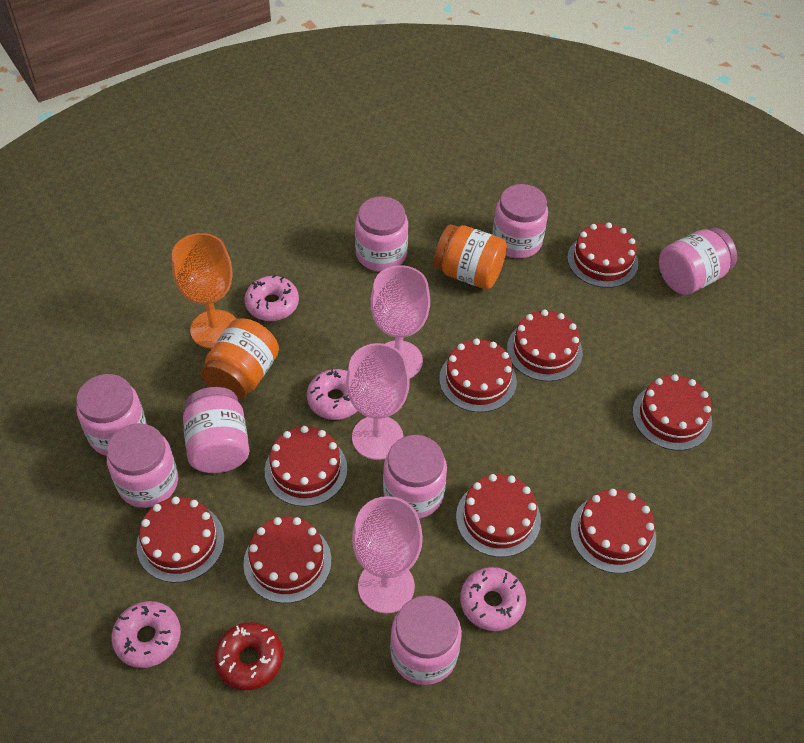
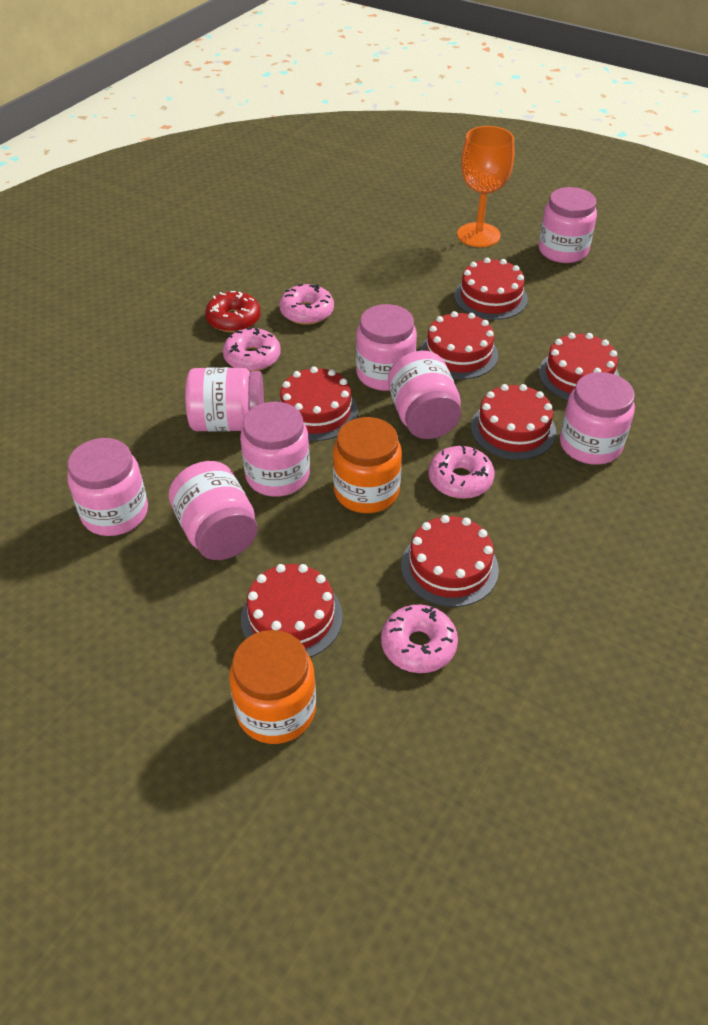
pink goblet: 3 -> 0
red cake: 9 -> 7

